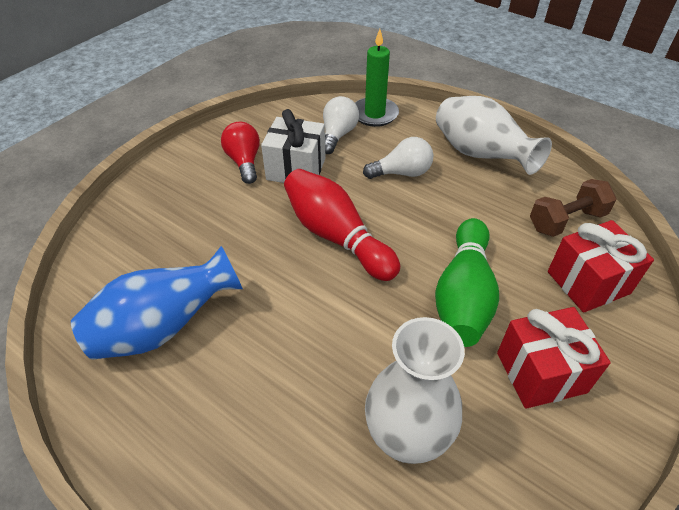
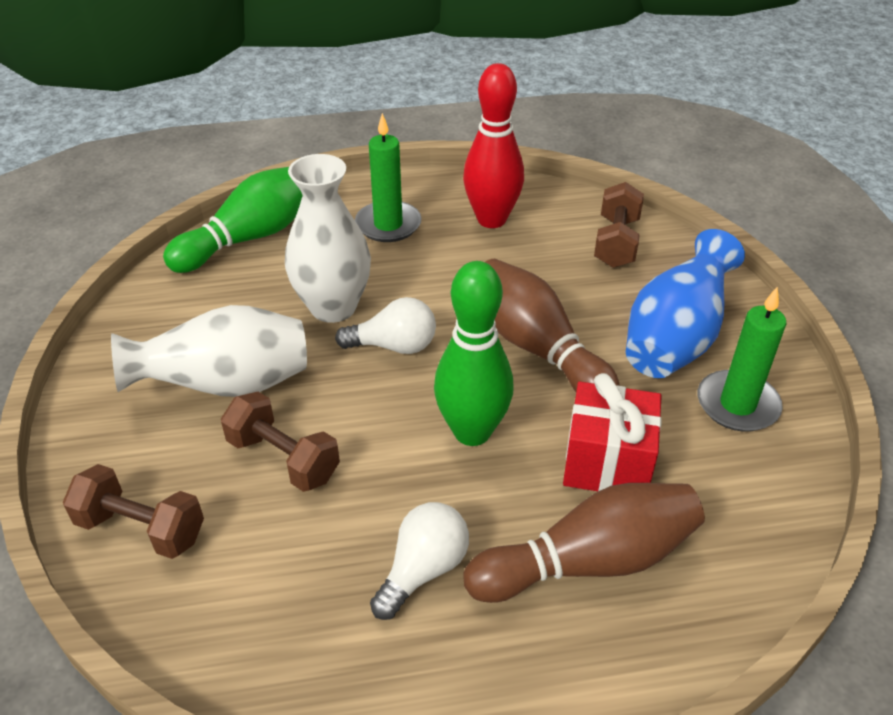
brown bowling pin: 0 -> 2
brown dumbbell: 1 -> 3
green bowling pin: 1 -> 2
green candle: 1 -> 2
red gift: 2 -> 1
red light bulb: 1 -> 0
white gift: 1 -> 0

